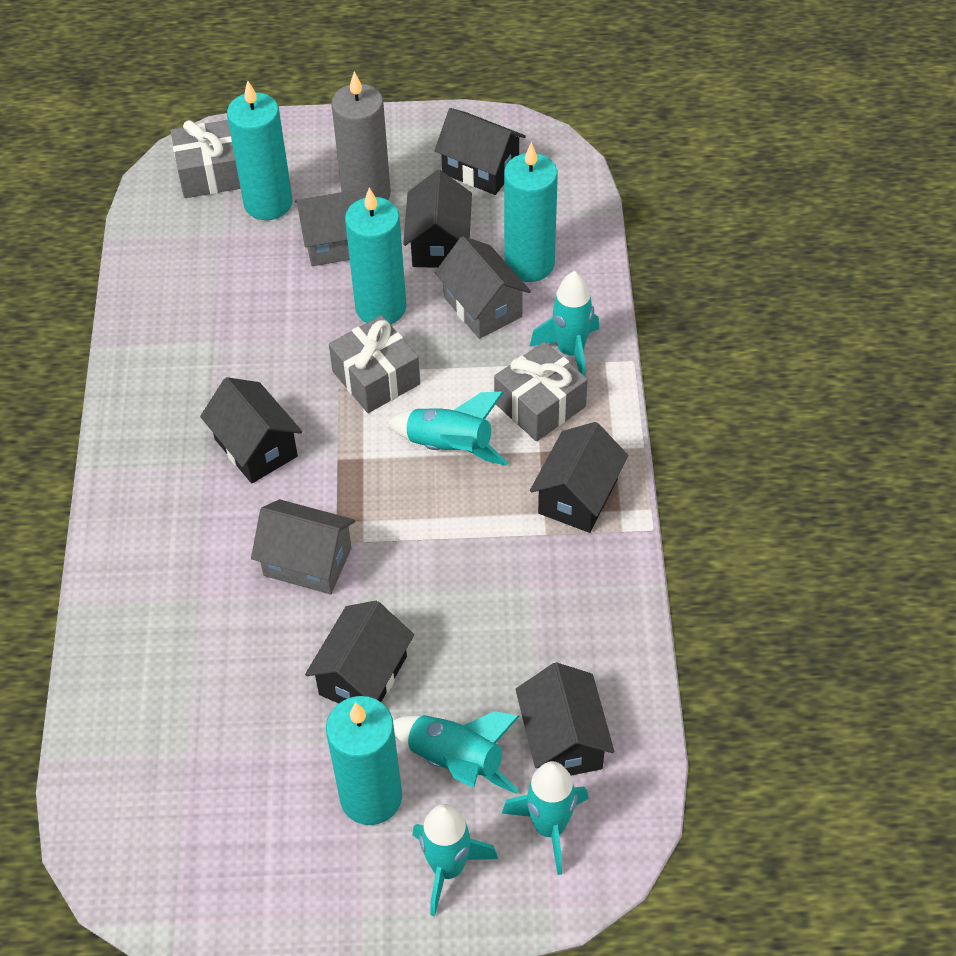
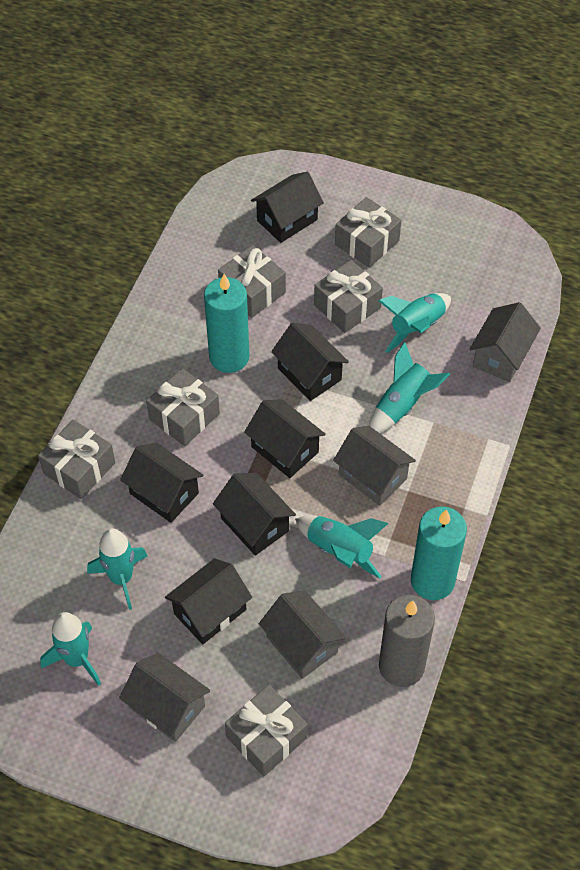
grey gift: 3 -> 6
grey house: 3 -> 4
turquoise candle: 4 -> 2

